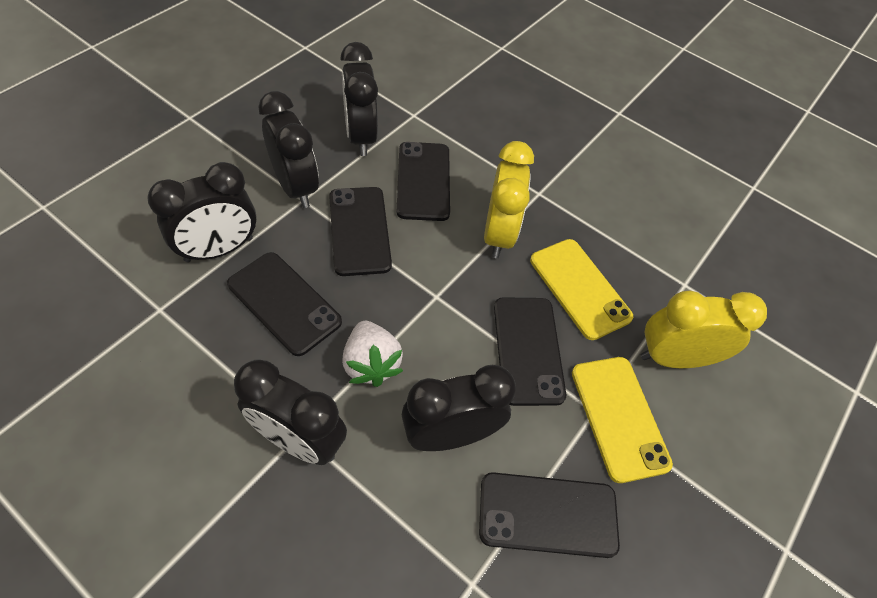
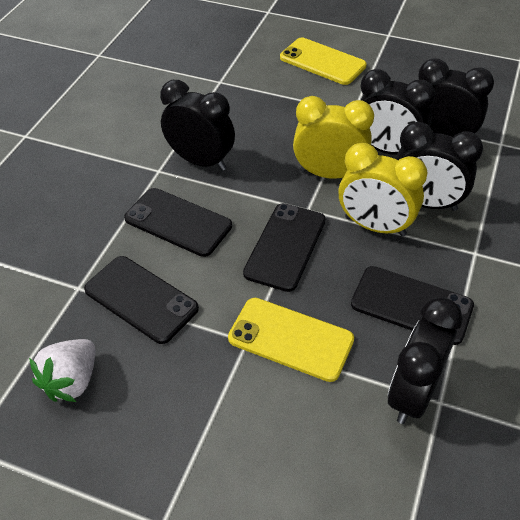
black phone: 5 -> 4

